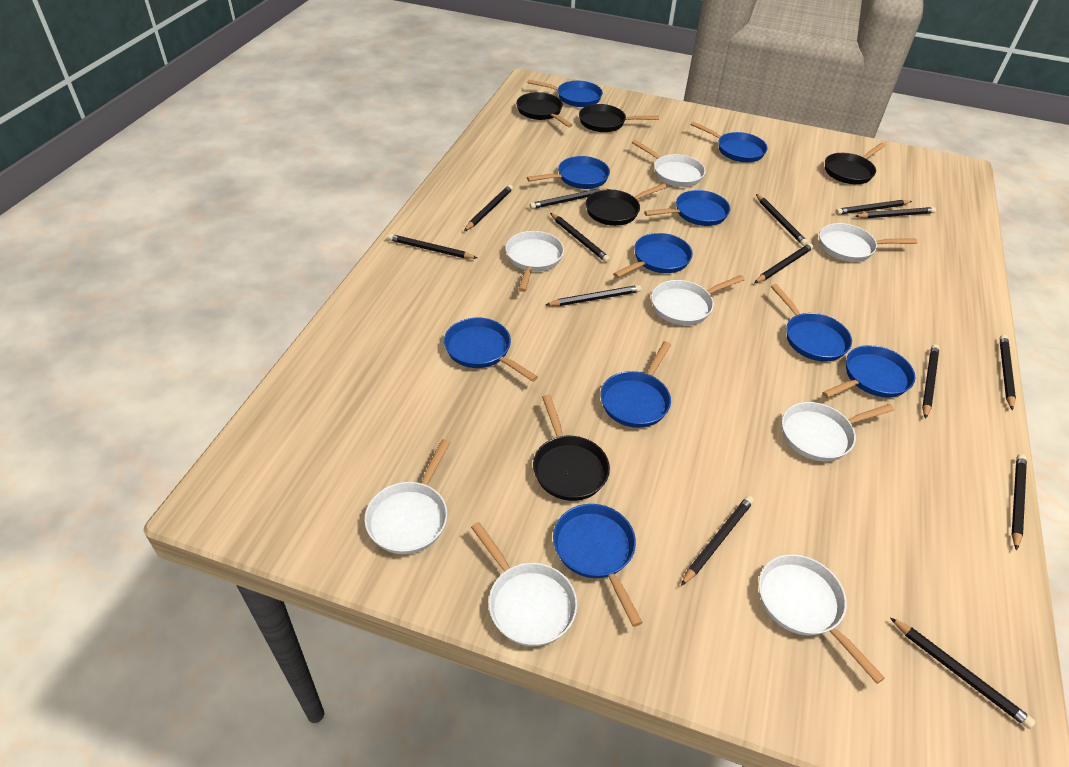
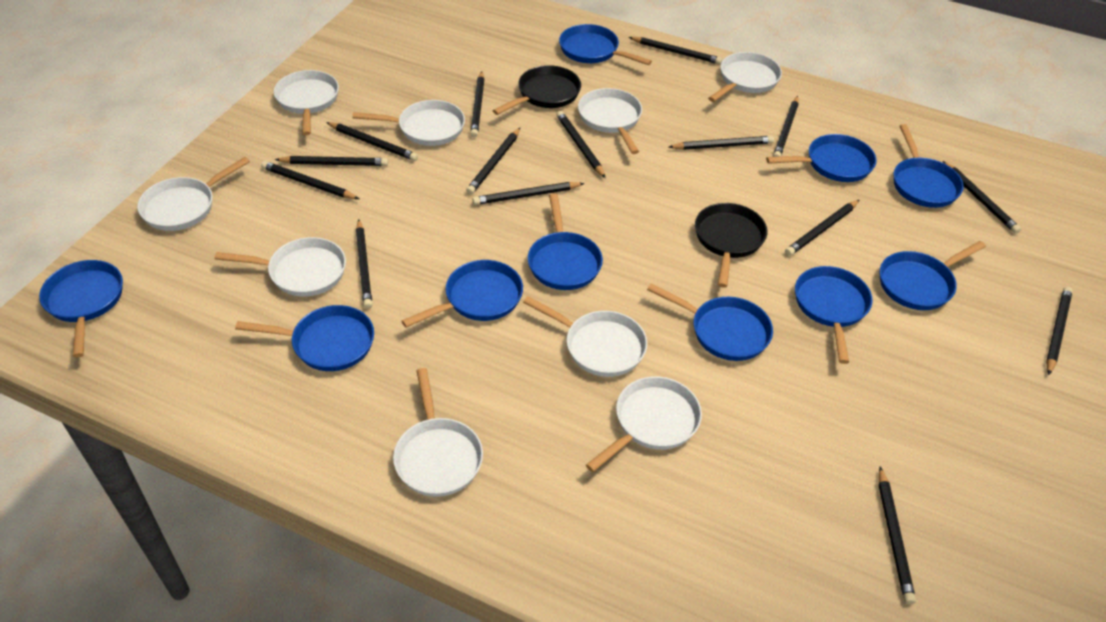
black pan: 5 -> 2
black pencil: 14 -> 15
white pan: 8 -> 9

